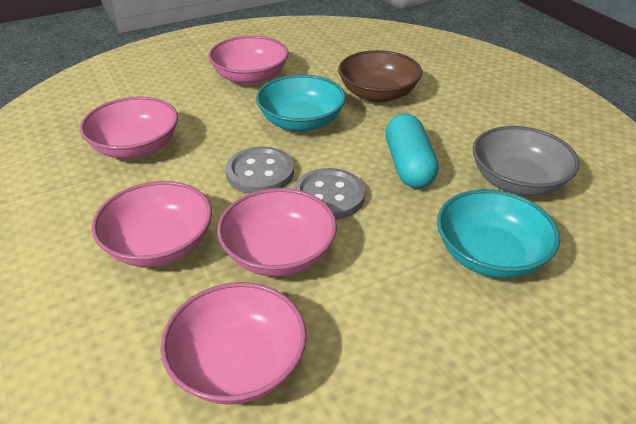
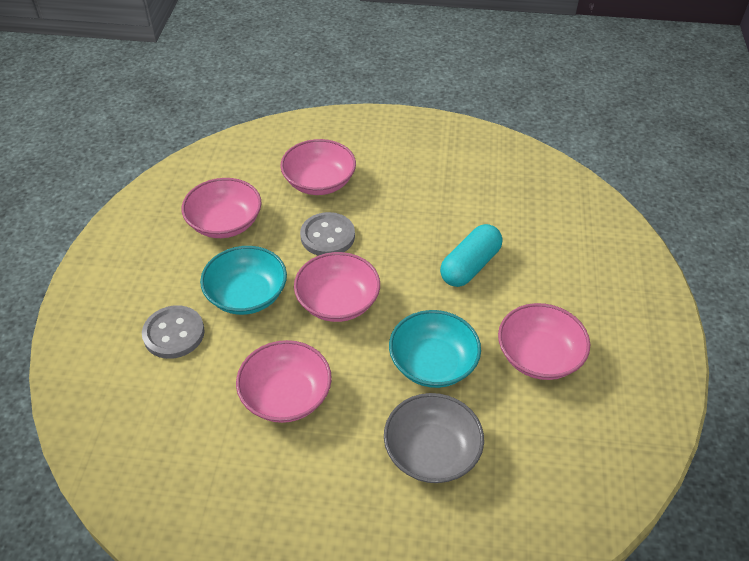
brown bowl: 1 -> 0

